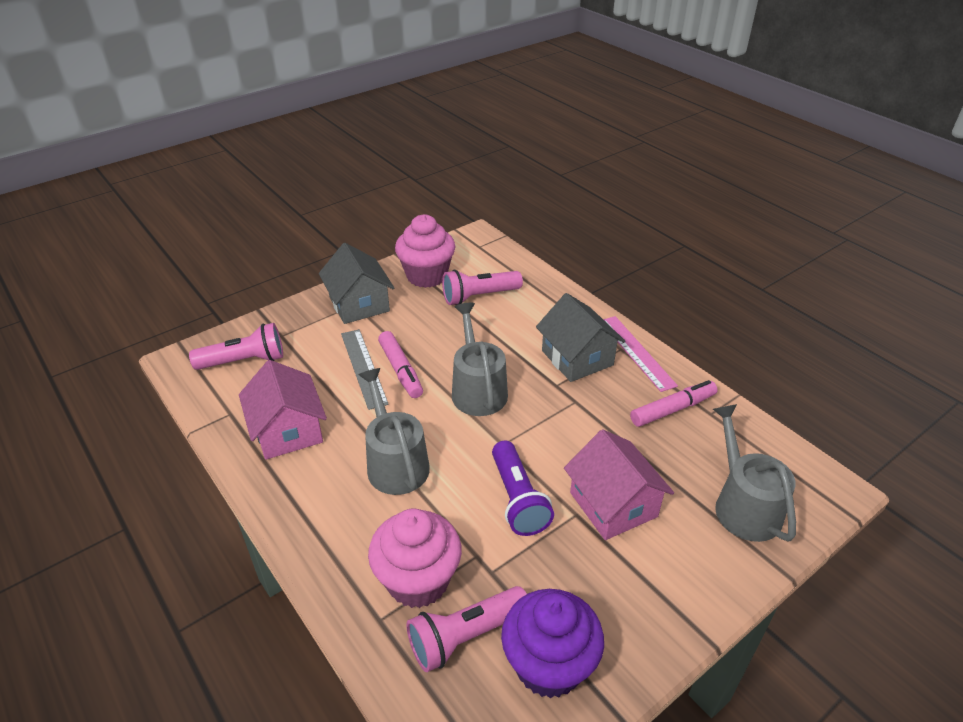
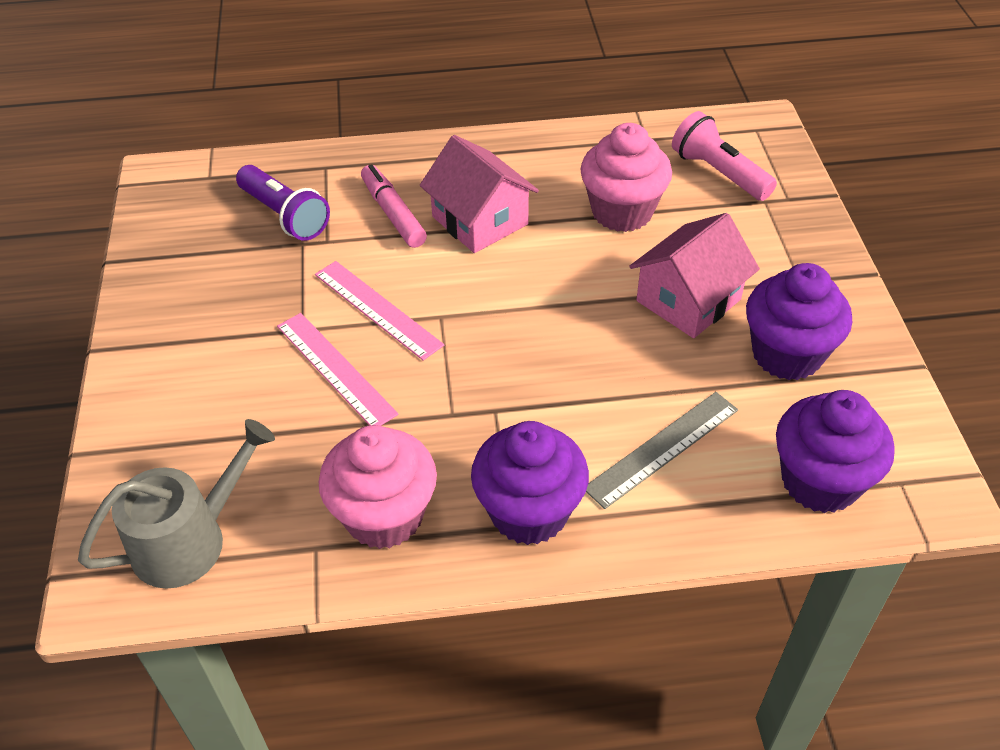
grey house: 2 -> 0
grey watering can: 3 -> 1
pink flashlight: 3 -> 1
pink marker: 2 -> 1
pink ruler: 1 -> 2
purple cupcake: 1 -> 3

